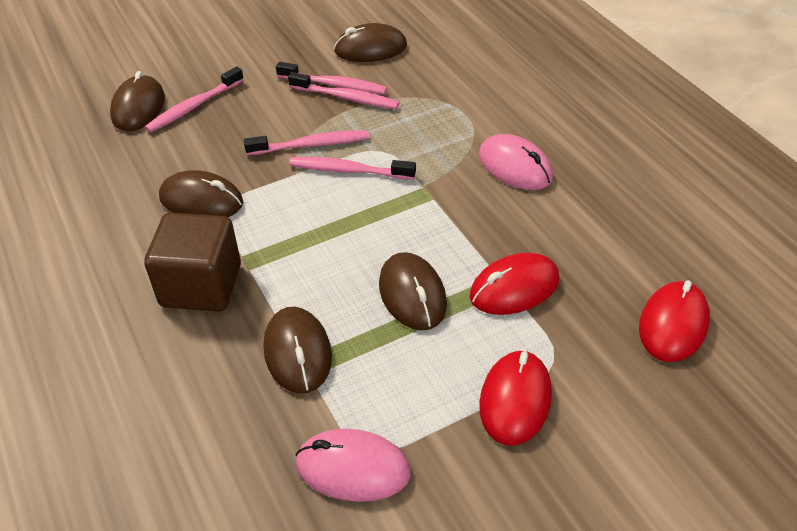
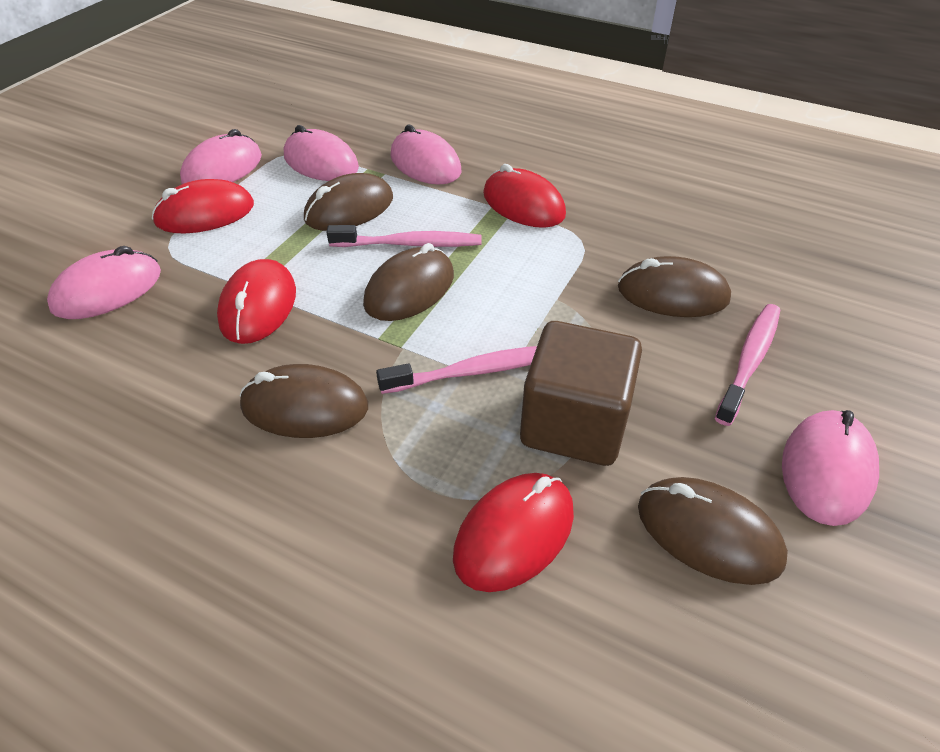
pink mouse: 2 -> 5
pink toothbrush: 5 -> 3
red mouse: 3 -> 4

